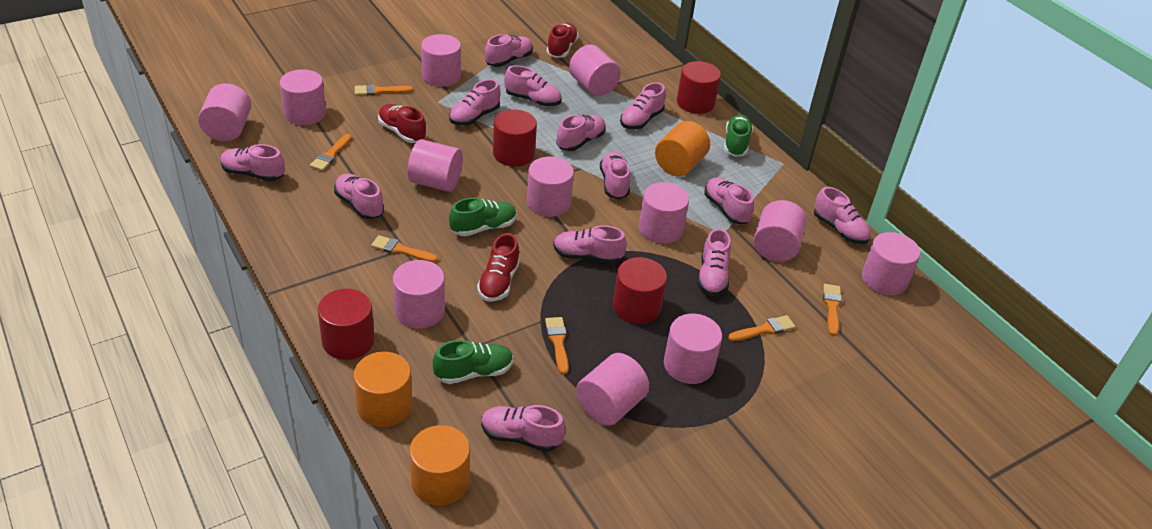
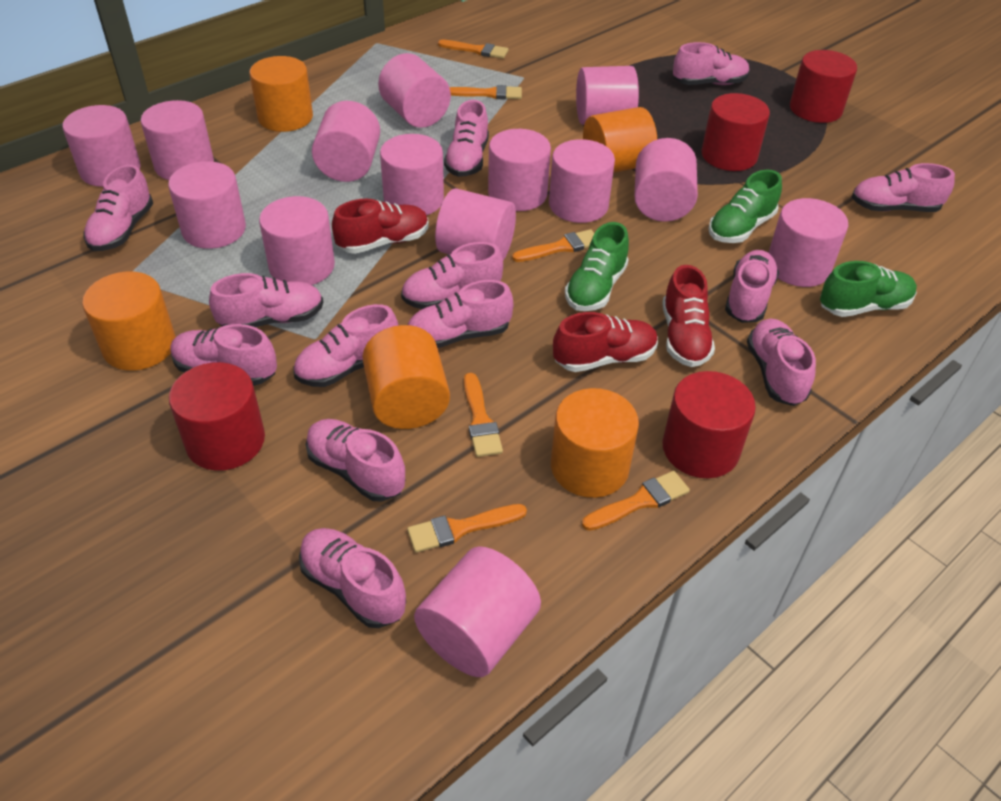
orange cylinder: 3 -> 5
pink cylinder: 12 -> 14

